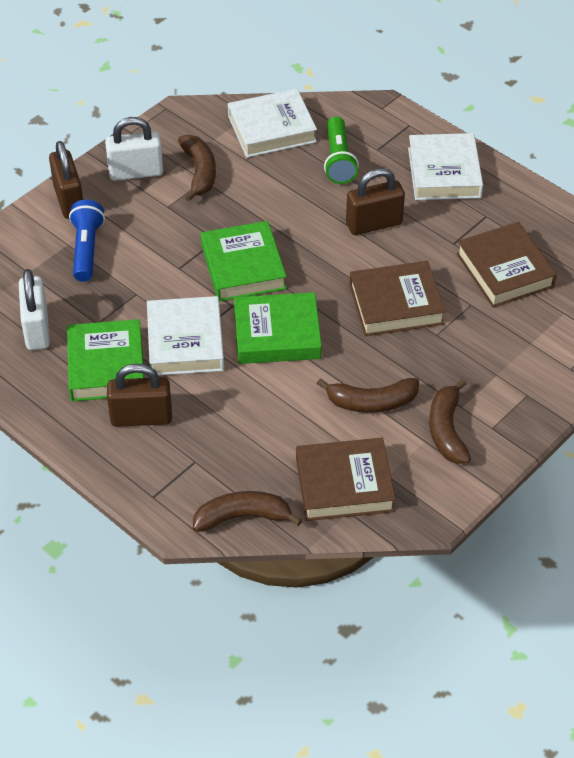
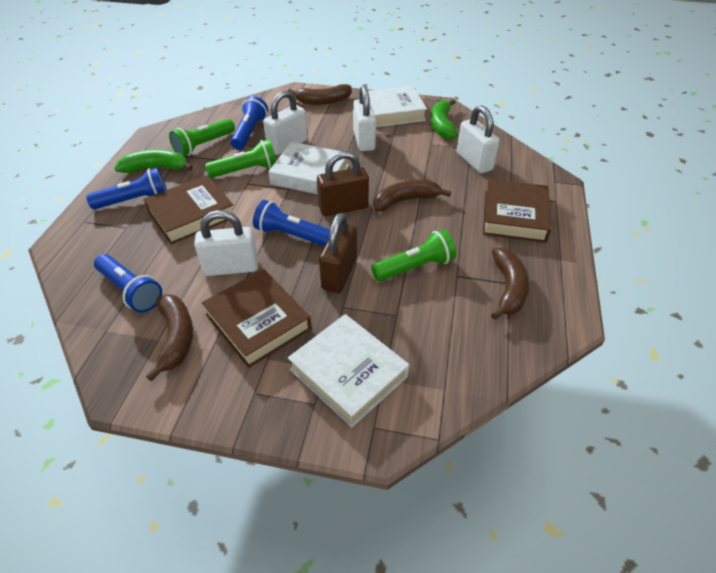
blue flashlight: 1 -> 4
brown padlock: 3 -> 2
green banana: 0 -> 2
green book: 3 -> 0
green flashlight: 1 -> 3
white padlock: 2 -> 4

